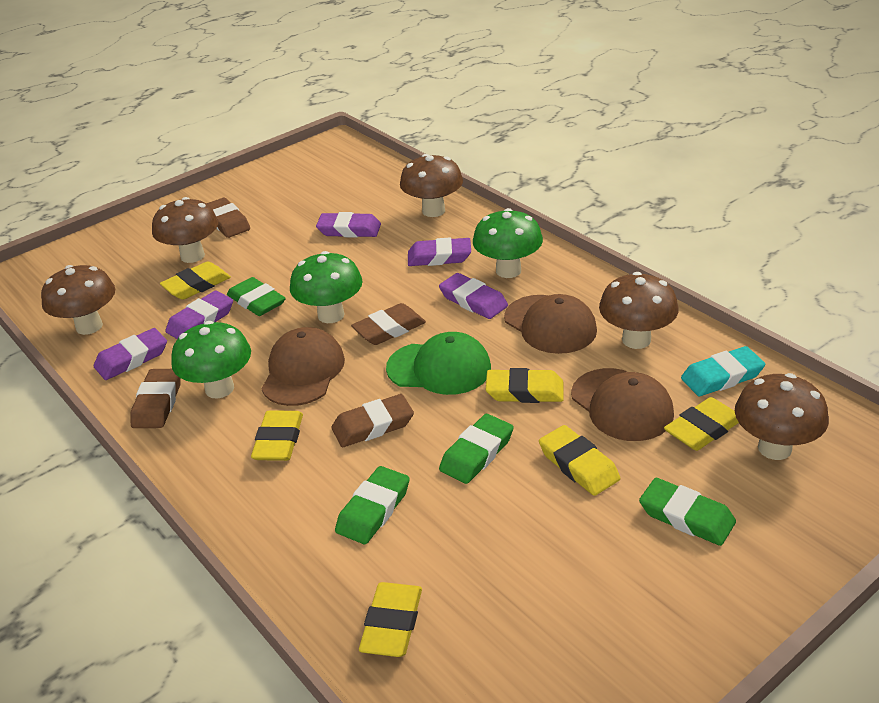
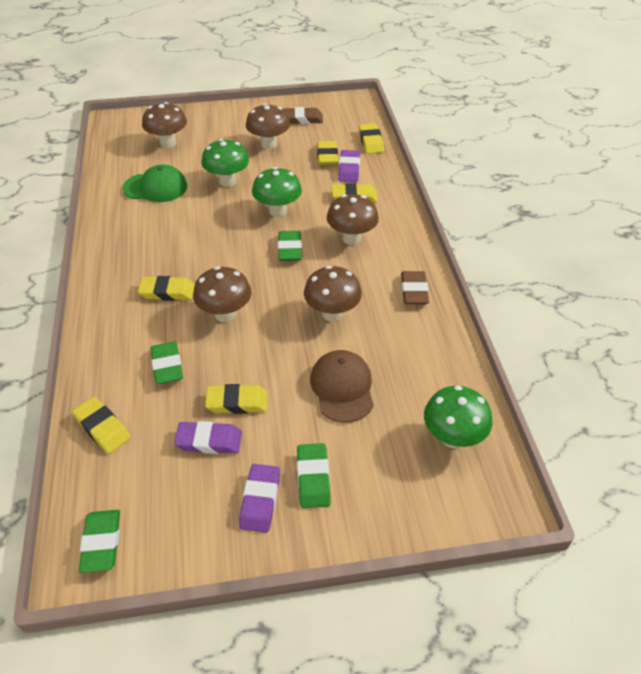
brown cap: 3 -> 1
brown eraser: 4 -> 2
purple eraser: 5 -> 3
turquoise eraser: 1 -> 0

